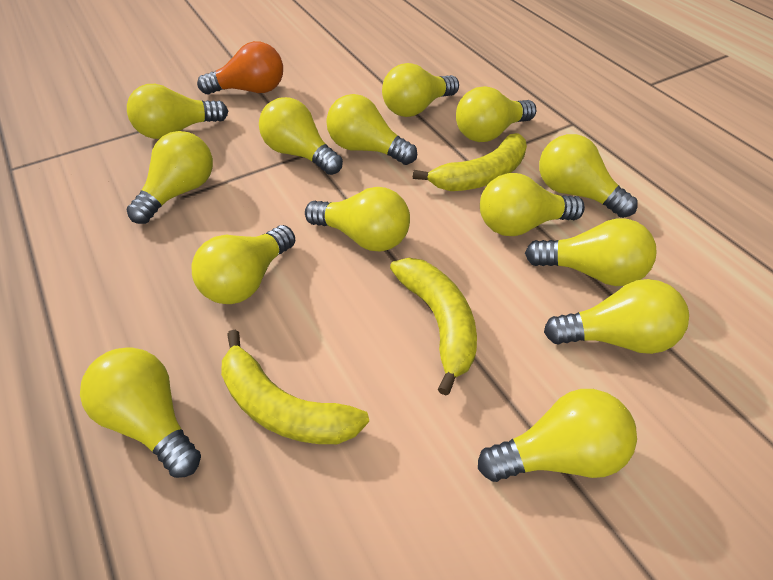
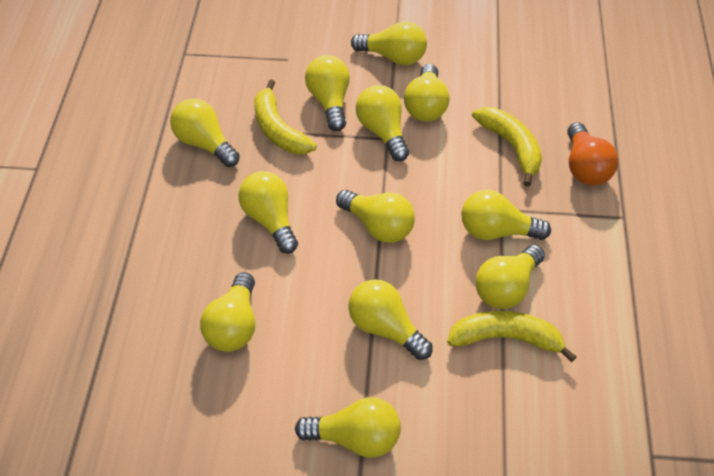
yellow light bulb: 14 -> 12

